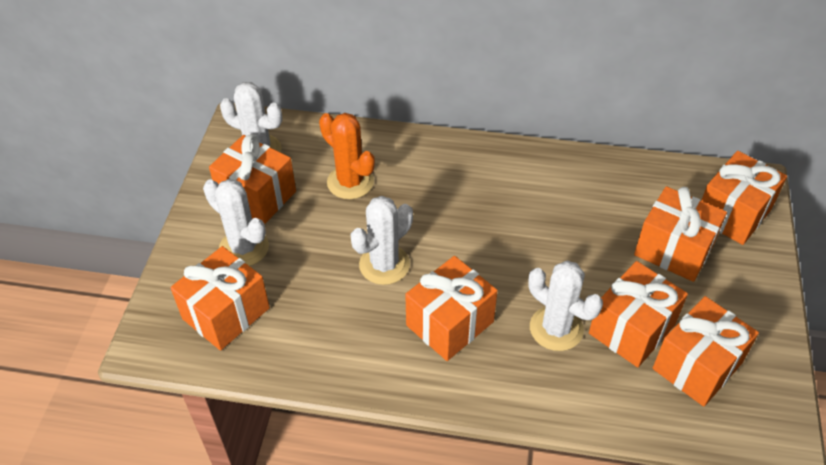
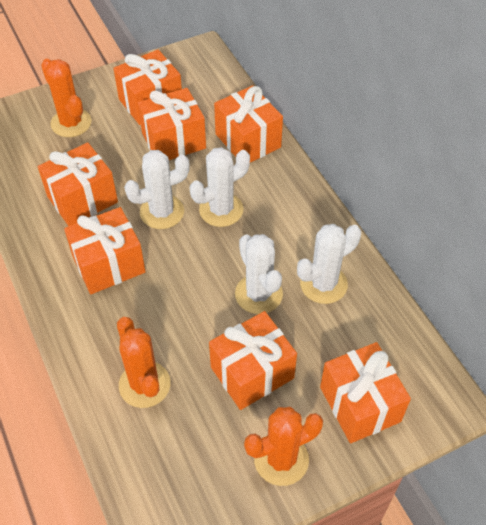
orange cactus: 1 -> 3

